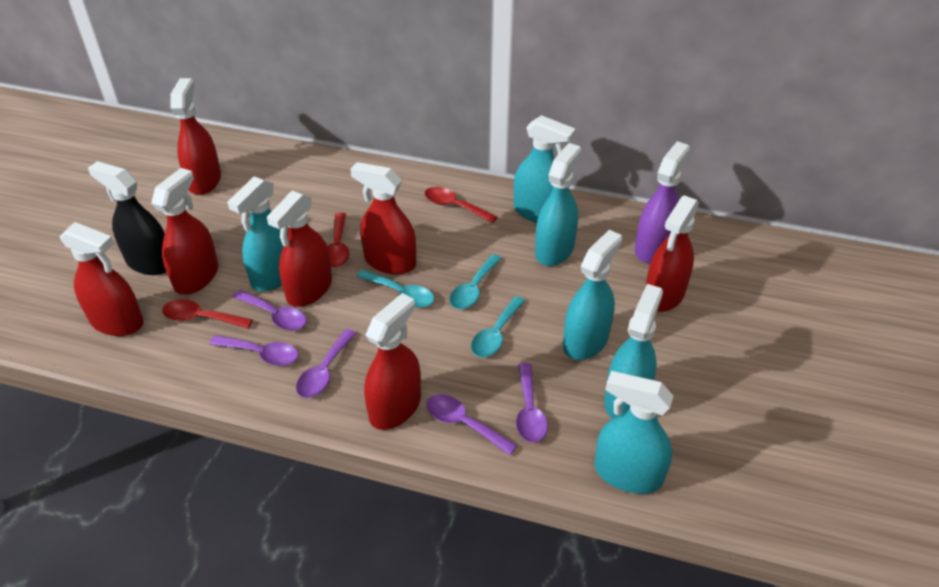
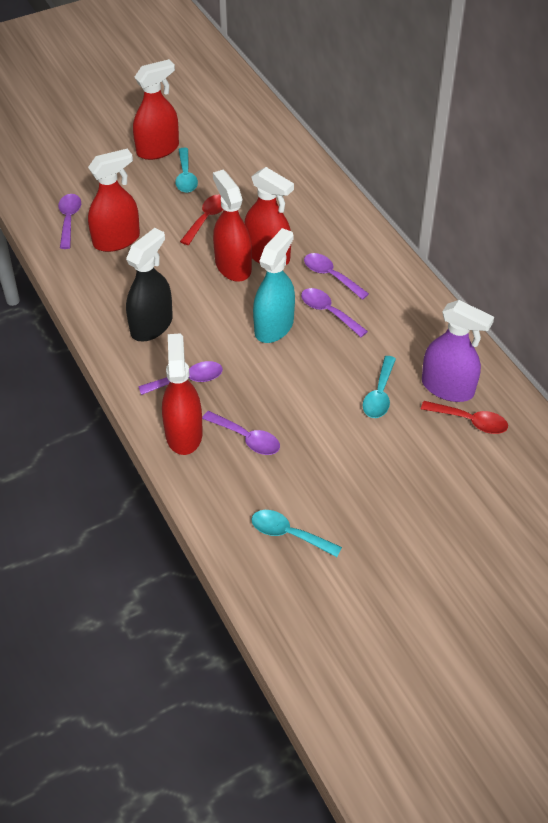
red spoon: 3 -> 2
red spray bottle: 7 -> 5
turquoise spray bottle: 6 -> 1

